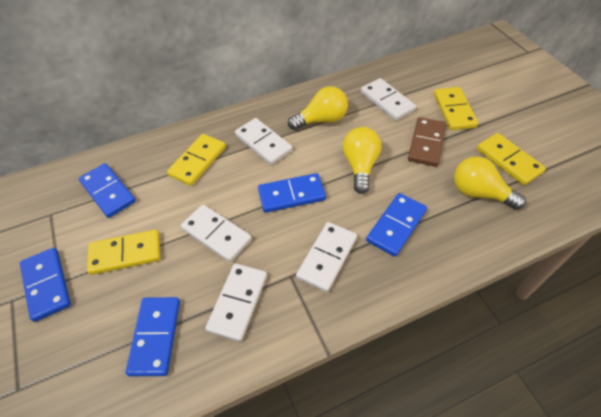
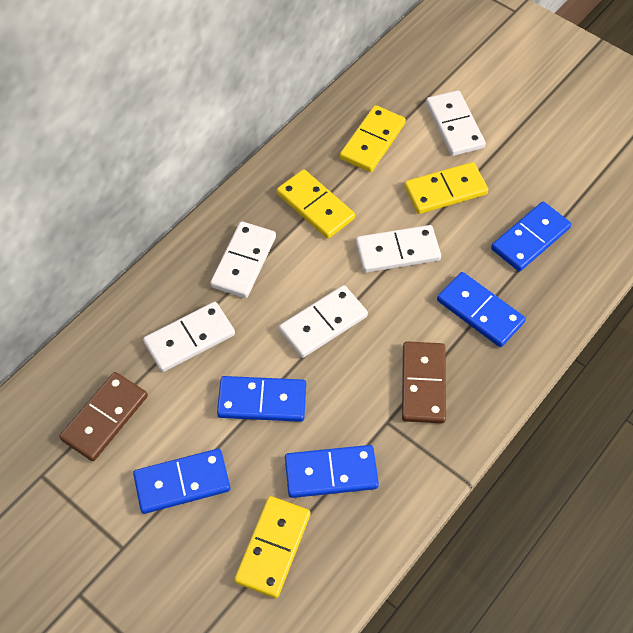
brown domino: 1 -> 2
yellow light bulb: 3 -> 0

